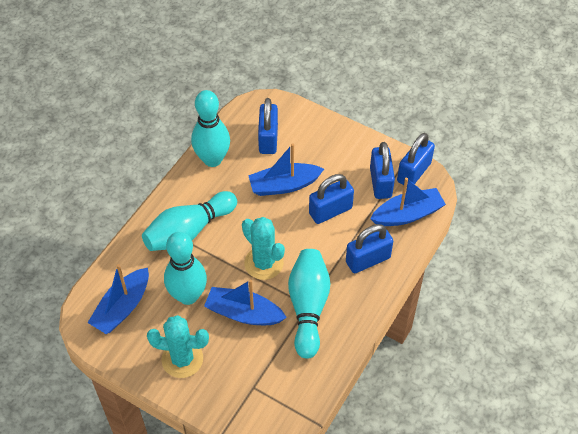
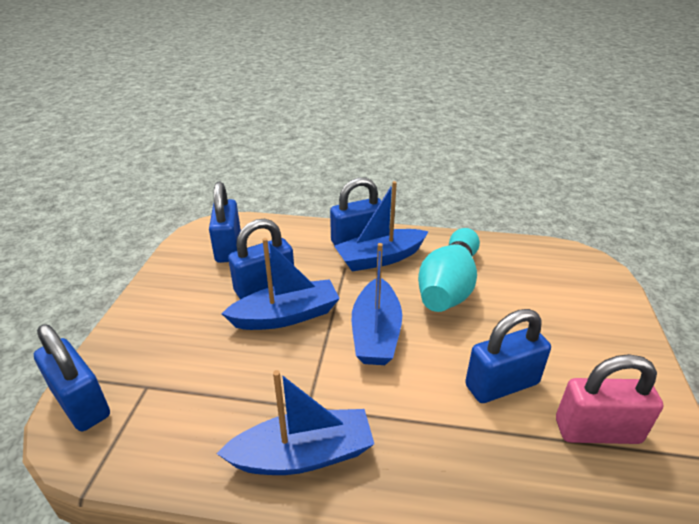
pink padlock: 0 -> 1
turquoise bowling pin: 4 -> 1
turquoise cactus: 2 -> 0

